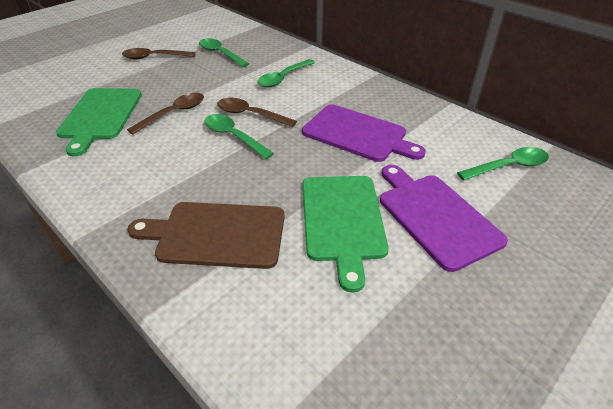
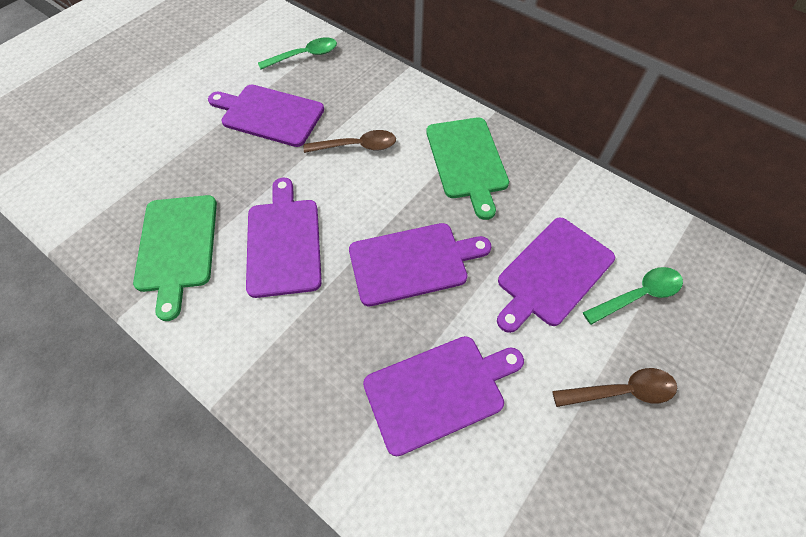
brown cutting board: 1 -> 0
brown spoon: 3 -> 2
green spoon: 4 -> 2
purple cutting board: 2 -> 5

